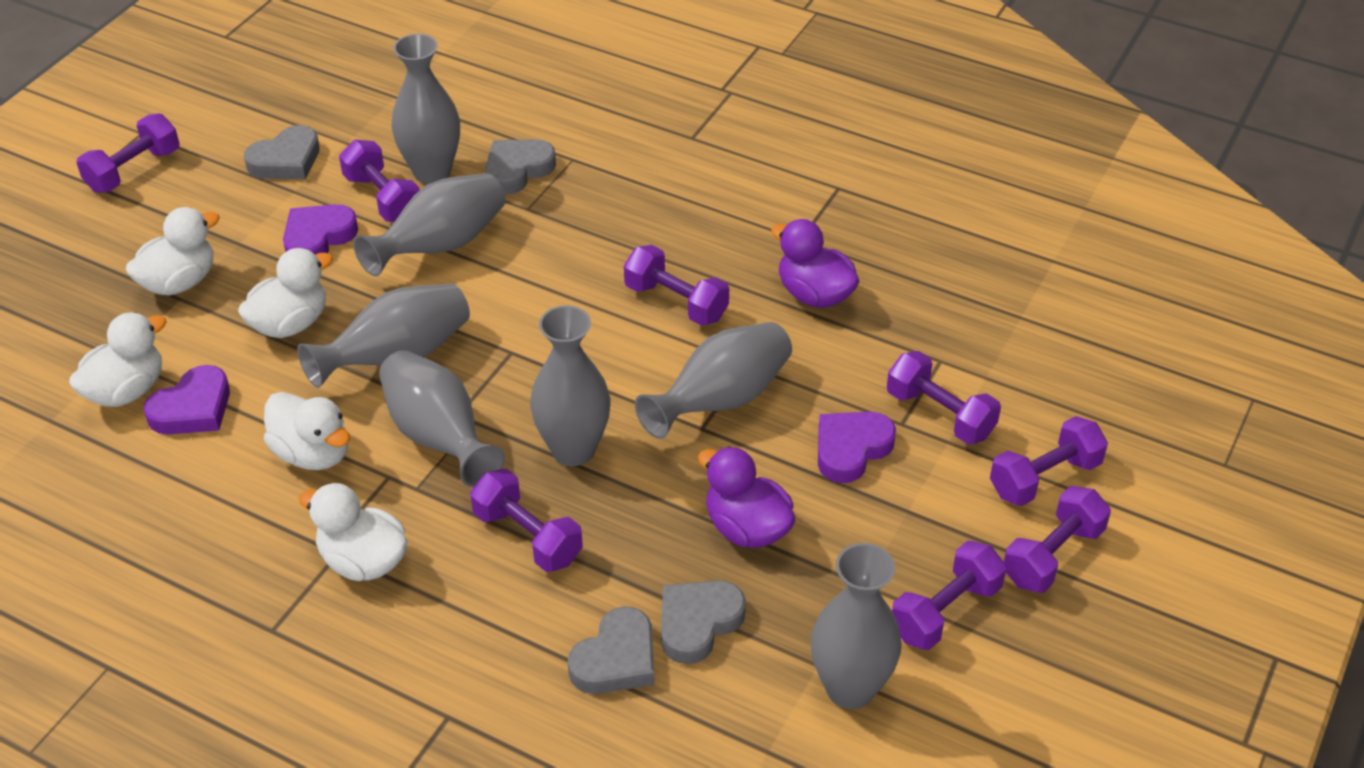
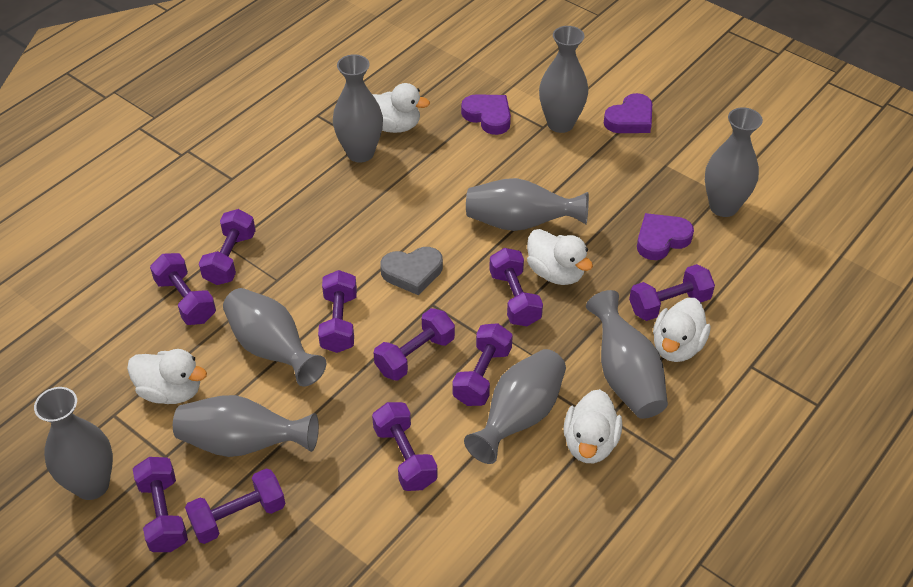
grey heart: 4 -> 1
grey vase: 7 -> 9
purple duck: 2 -> 0
purple dumbbell: 8 -> 10

